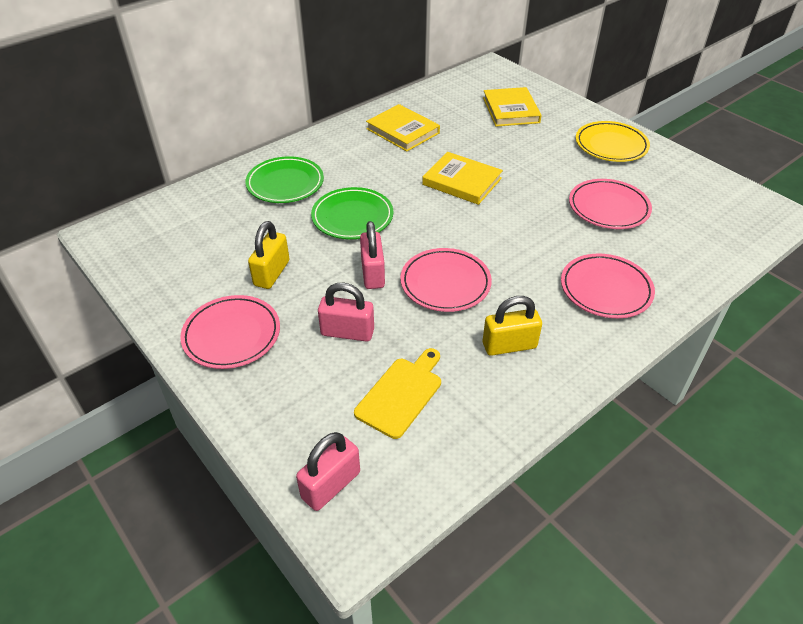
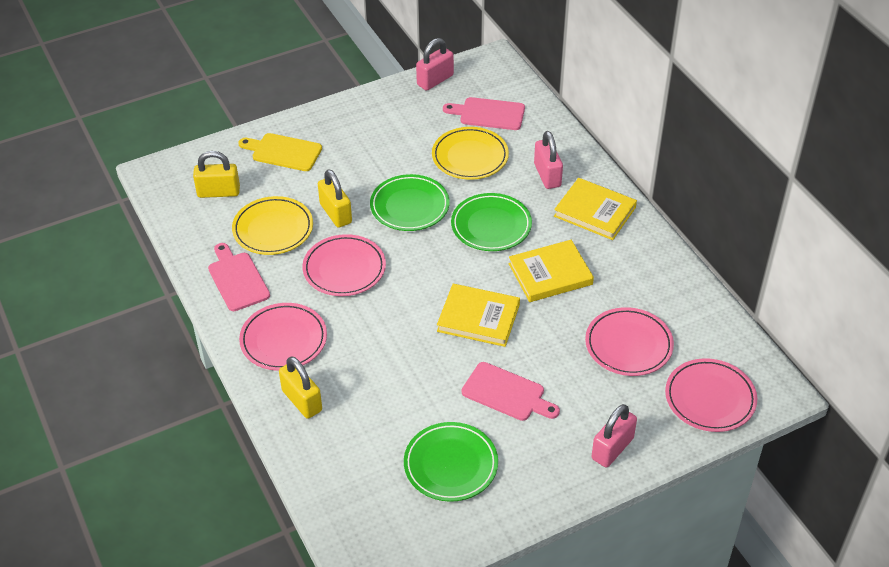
green plate: 2 -> 3
pink cutting board: 0 -> 3
yellow padlock: 2 -> 3
yellow plate: 1 -> 2

